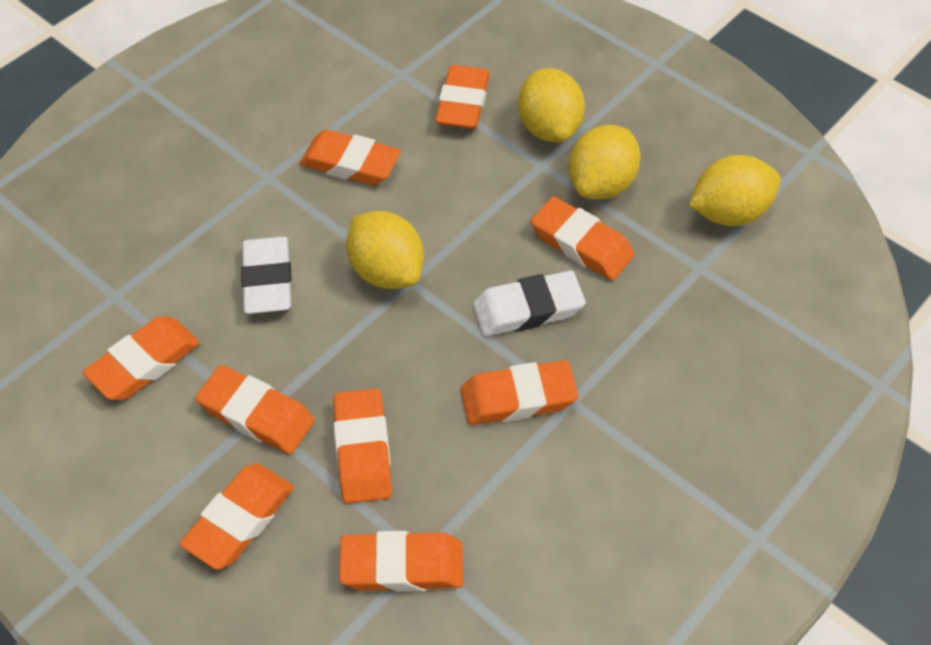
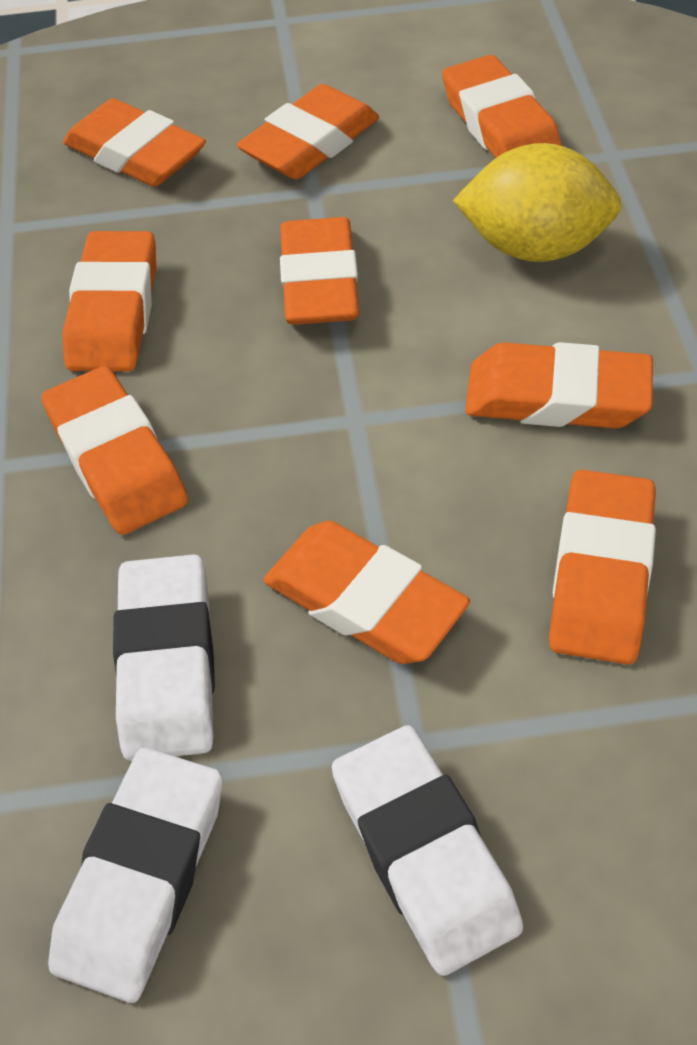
white eraser: 2 -> 3
yellow lemon: 4 -> 1

